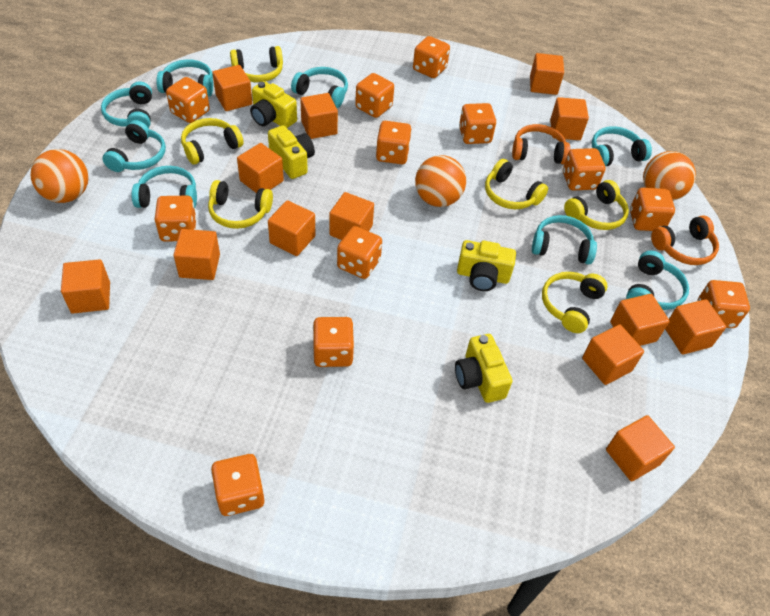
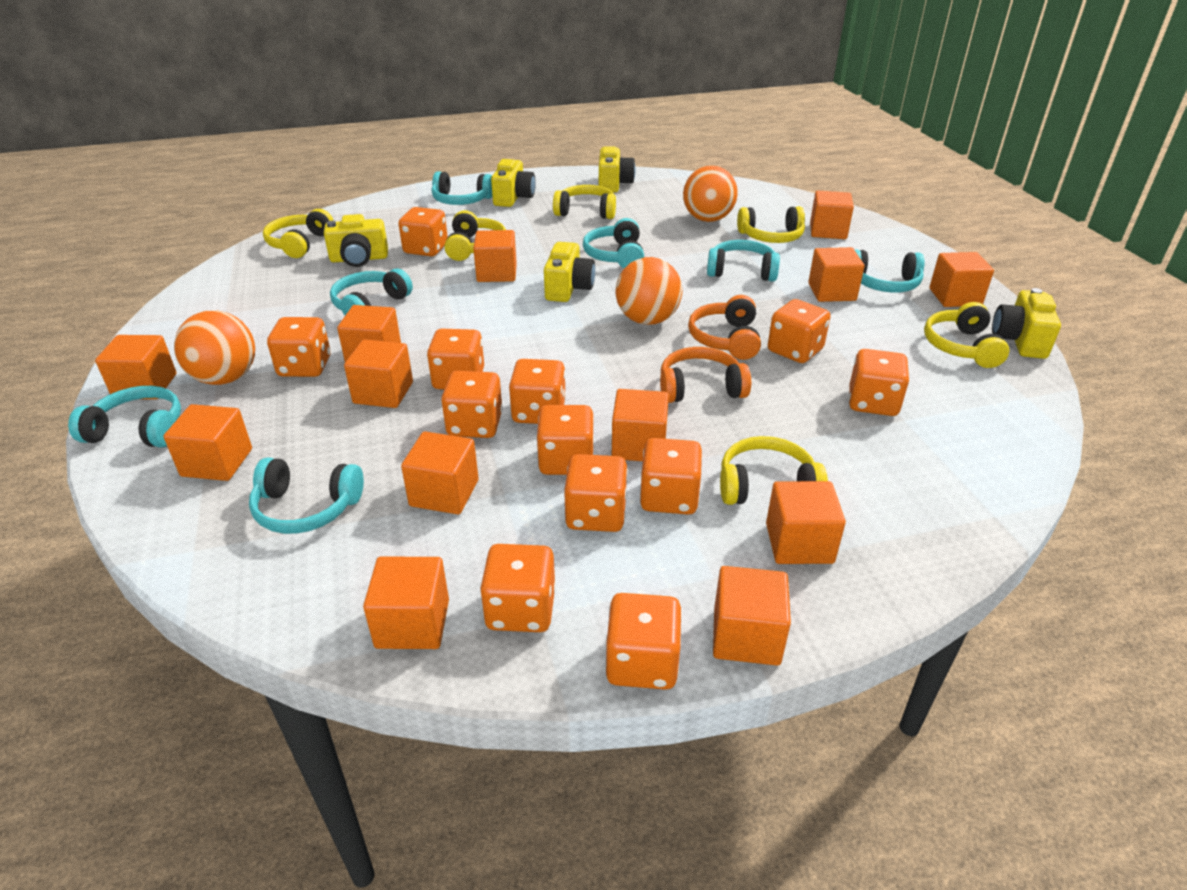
turquoise headphones: 8 -> 7
yellow camera: 4 -> 5

